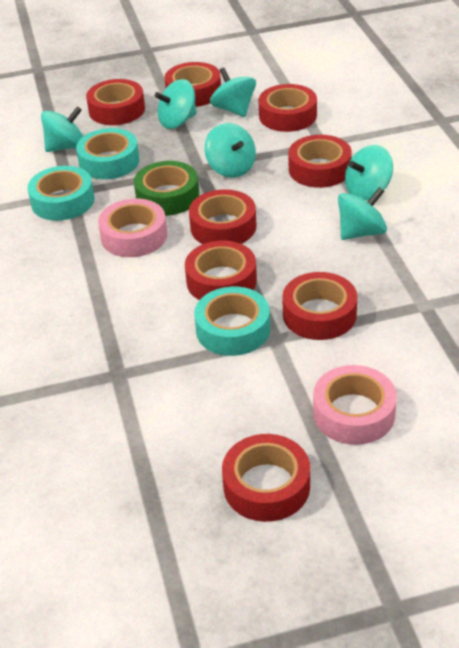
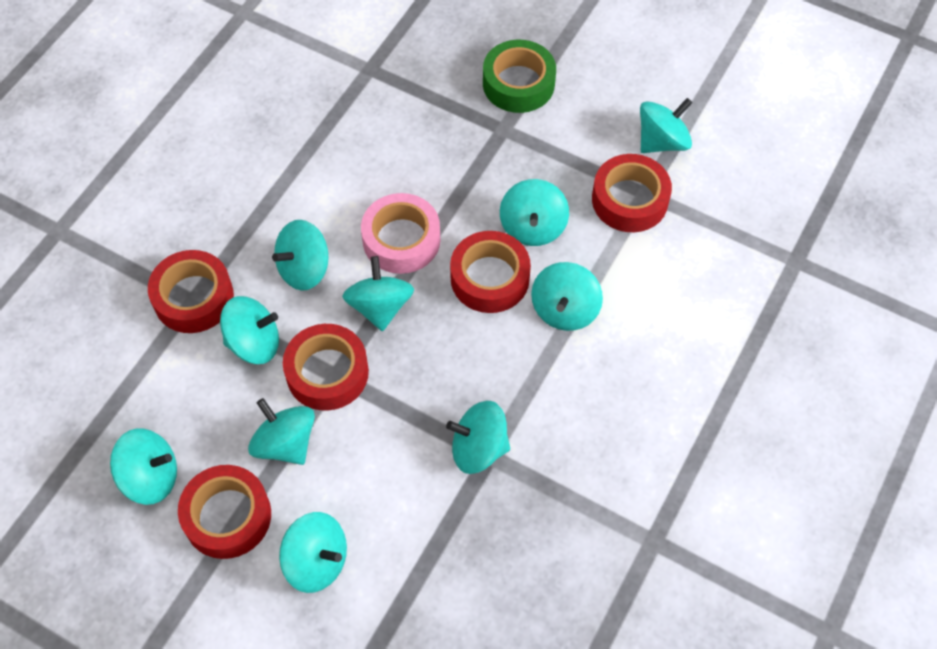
pink tape: 2 -> 1
red tape: 8 -> 5
turquoise spinning top: 6 -> 10
turquoise tape: 3 -> 0

